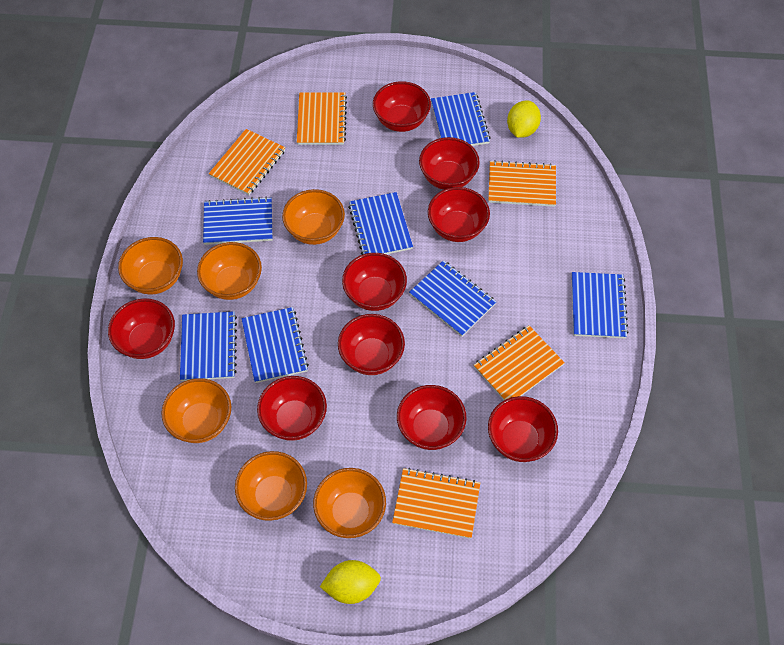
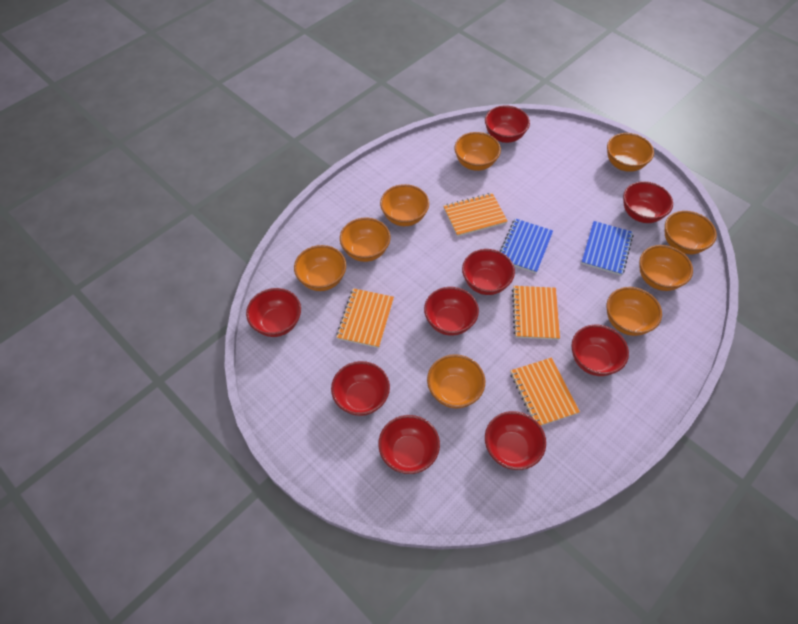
blue notebook: 7 -> 2
orange bowl: 6 -> 9
orange notebook: 5 -> 4
yellow lemon: 2 -> 0

